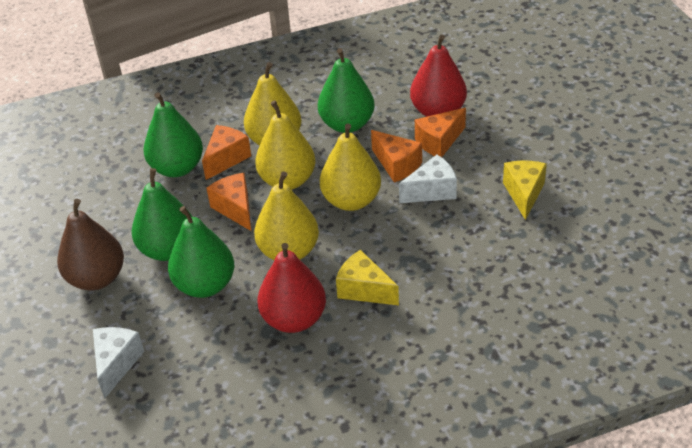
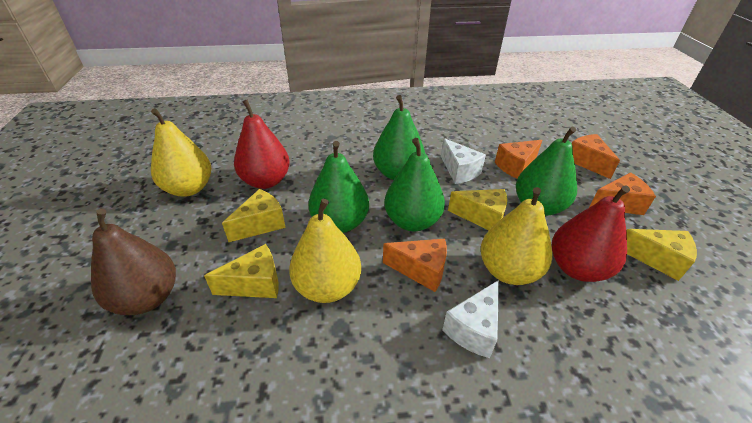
yellow cheese: 2 -> 4
yellow pear: 4 -> 3

